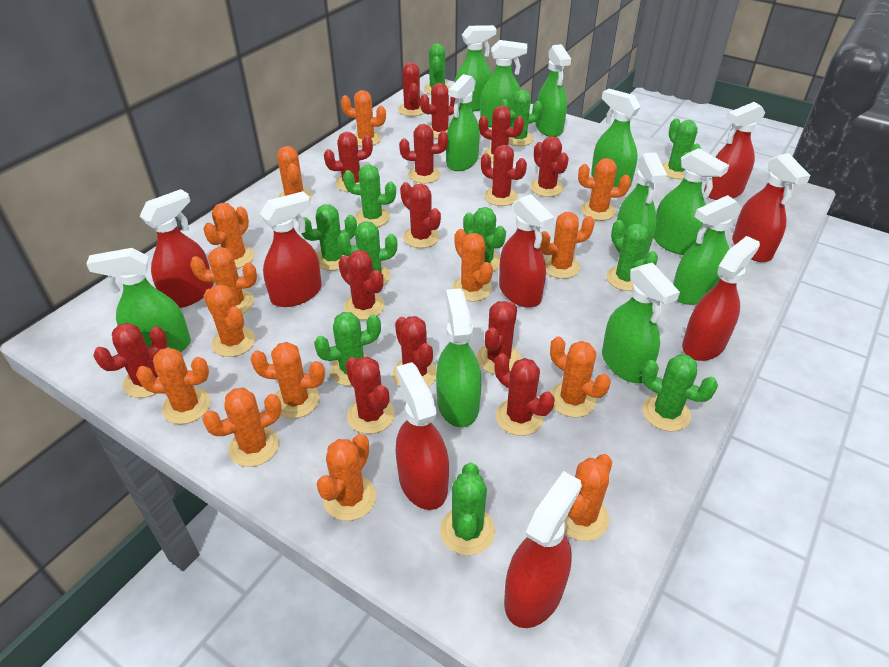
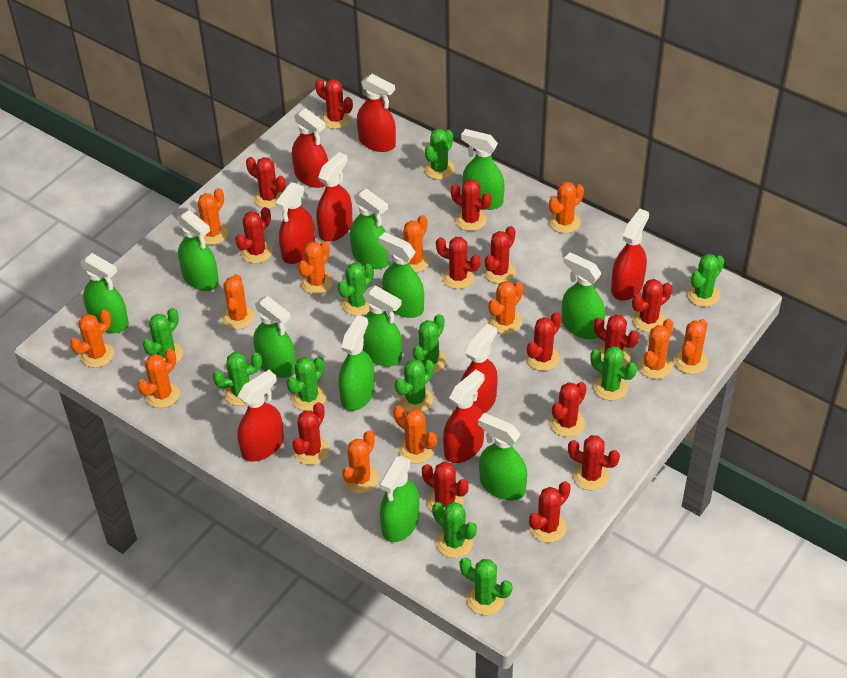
orange cactus: 14 -> 12

